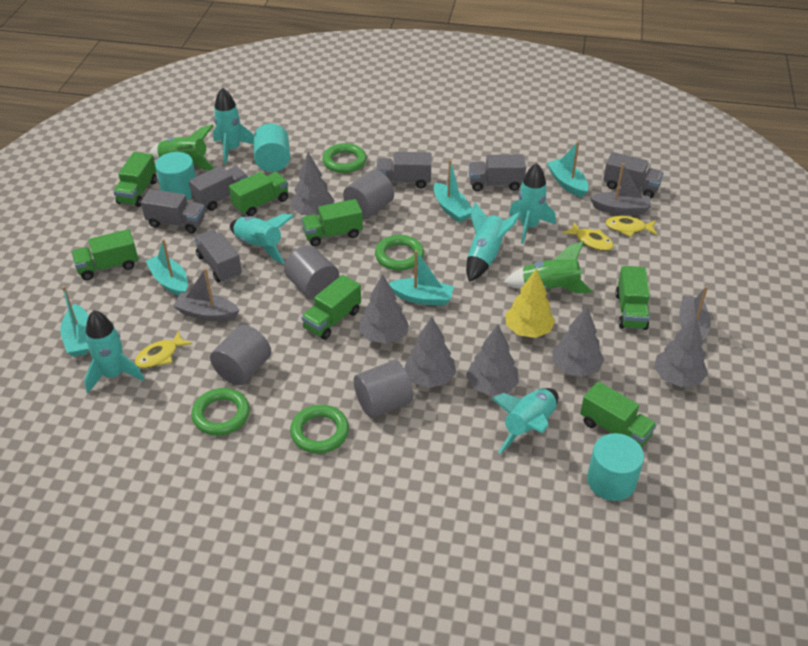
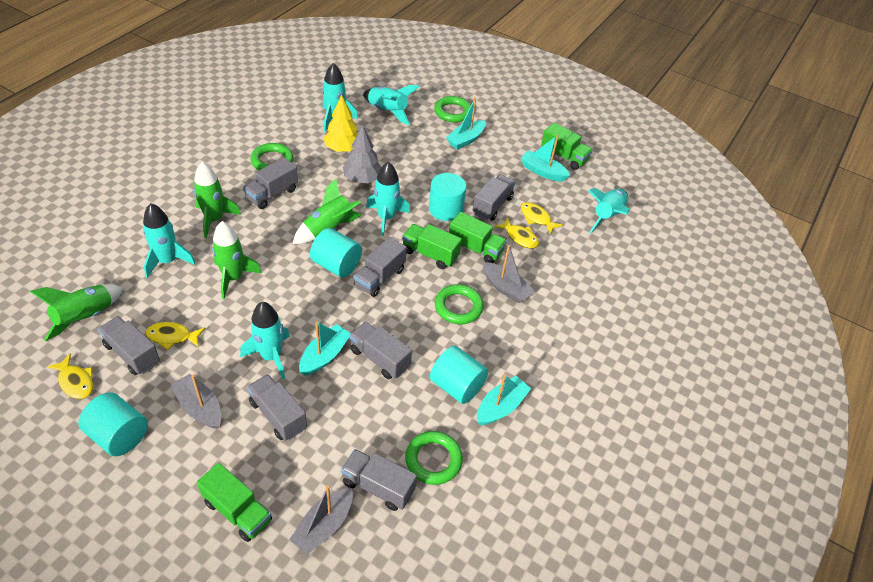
green rocket: 2 -> 4
green truck: 7 -> 4
grey cylinder: 4 -> 0
grey tree: 6 -> 1
grey truck: 6 -> 7
turquoise boat: 5 -> 4
turquoise cylinder: 3 -> 4
yellow fish: 3 -> 4

